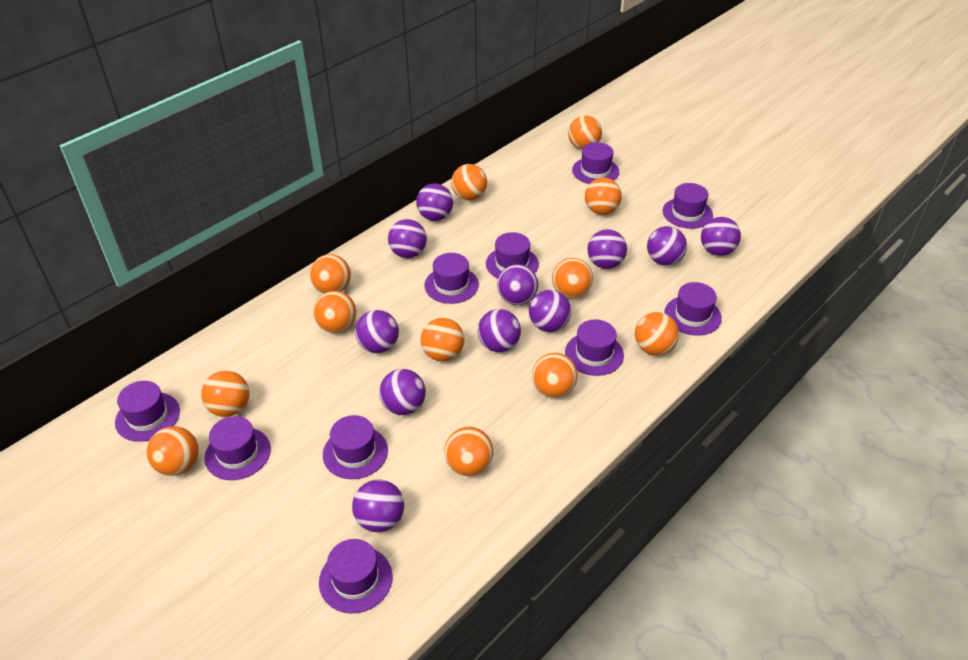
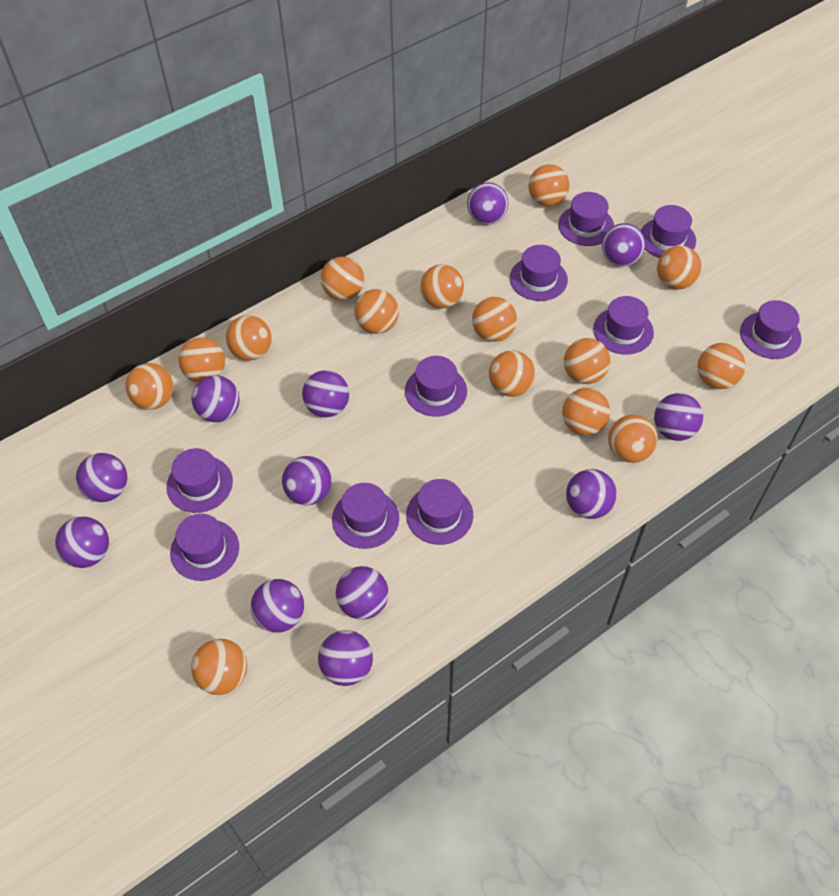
orange ball: 12 -> 15
purple ball: 11 -> 12

